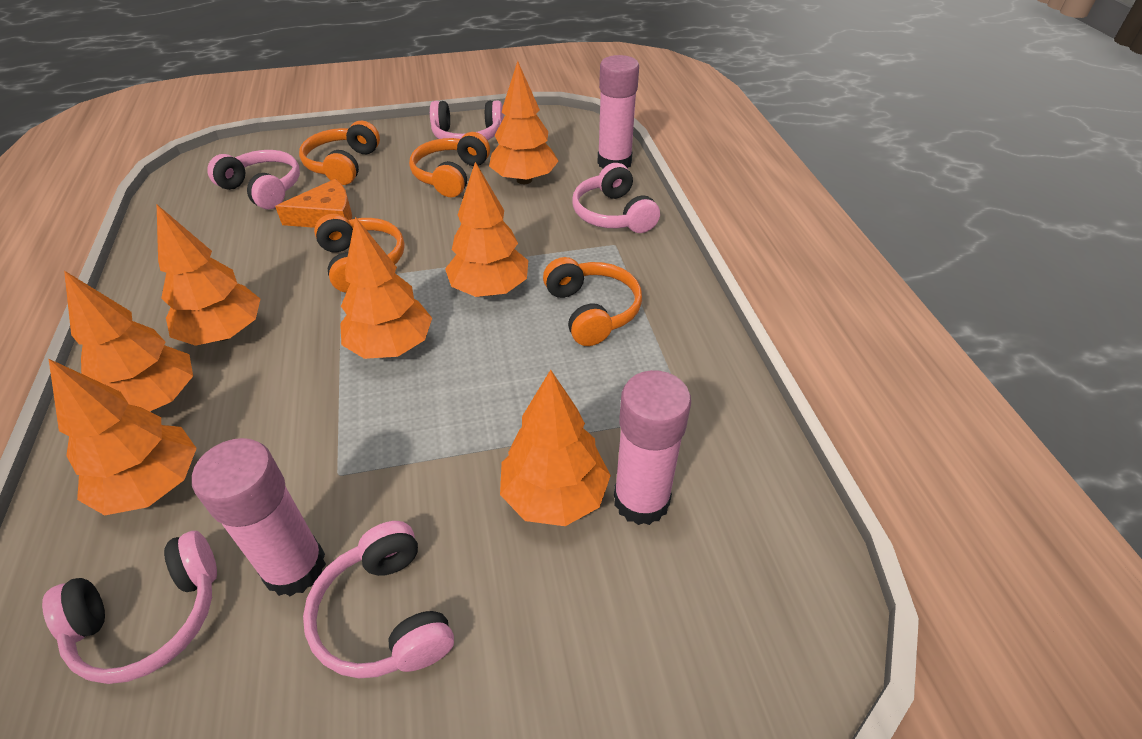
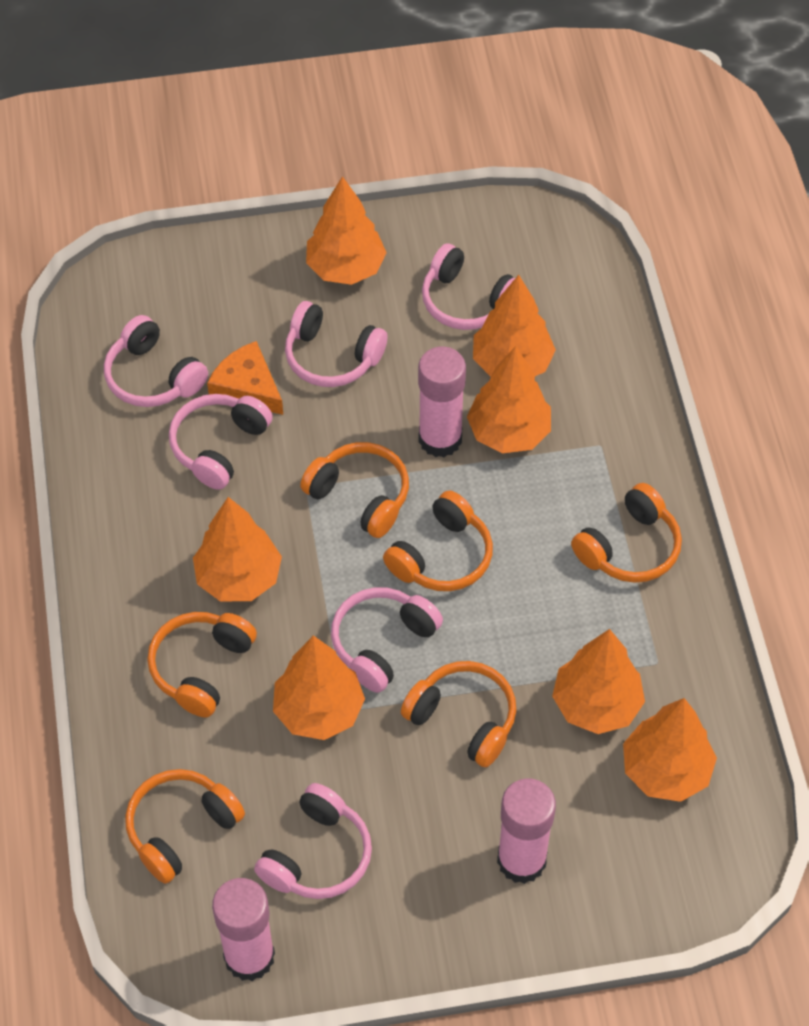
orange headphones: 4 -> 6
pink headphones: 5 -> 6

